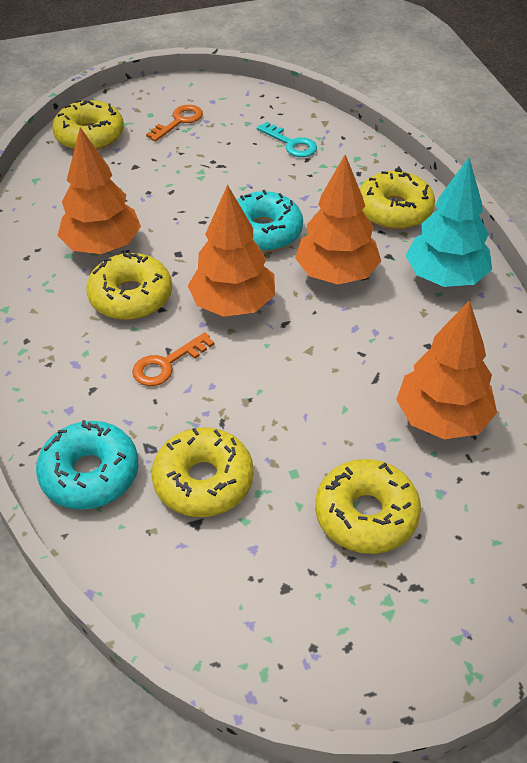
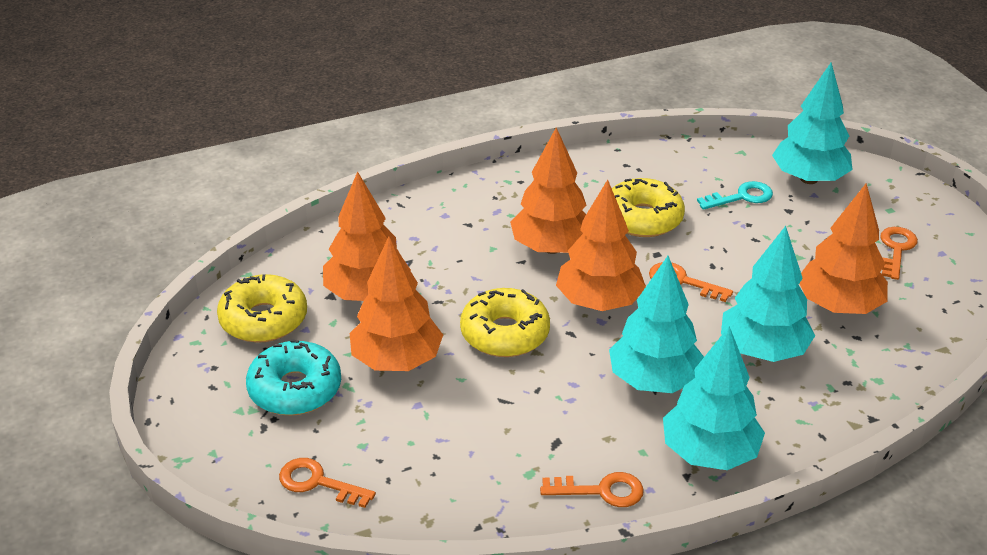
orange key: 2 -> 4
orange tree: 4 -> 5
turquoise donut: 2 -> 1
turquoise tree: 1 -> 4
yellow donut: 5 -> 3

